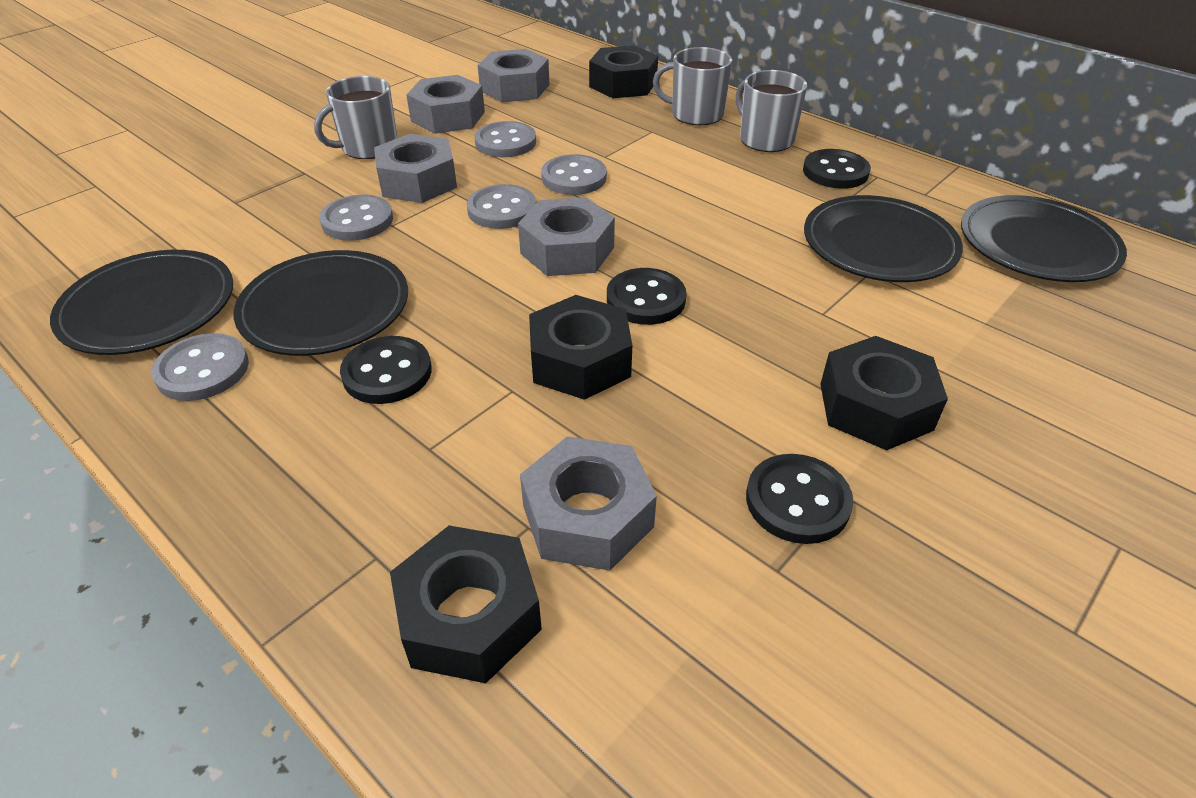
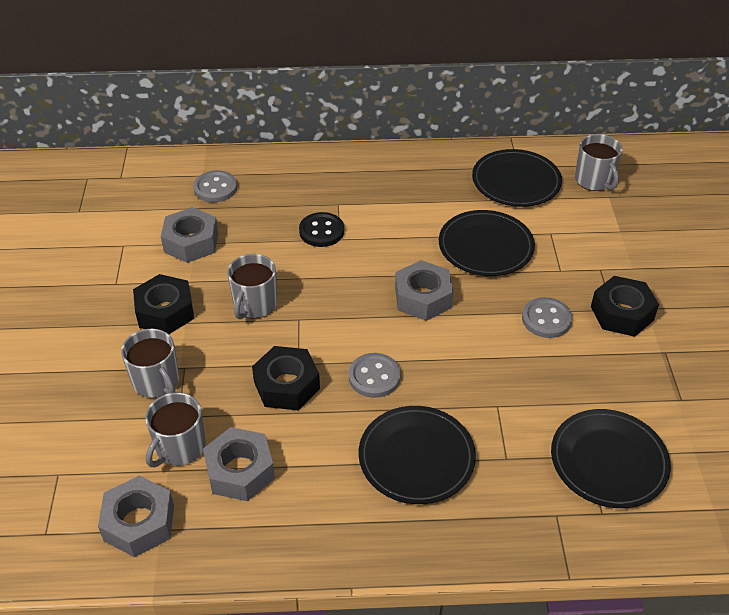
black button: 4 -> 1
black nut: 4 -> 3
grey button: 5 -> 3
grey mug: 3 -> 4
grey nut: 5 -> 4

